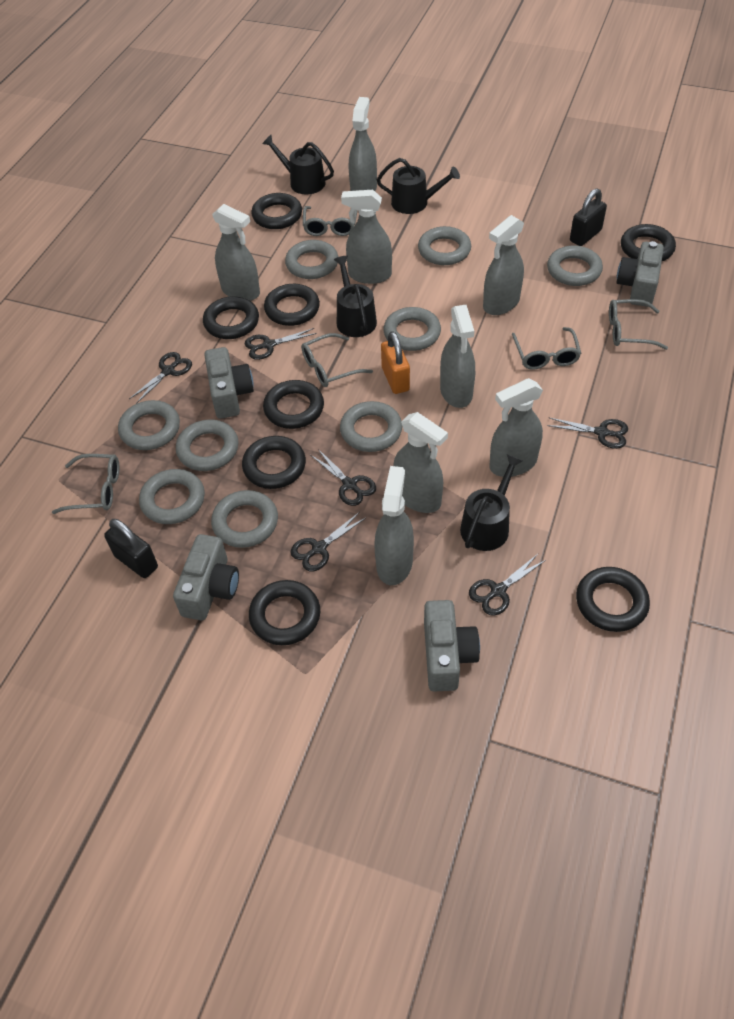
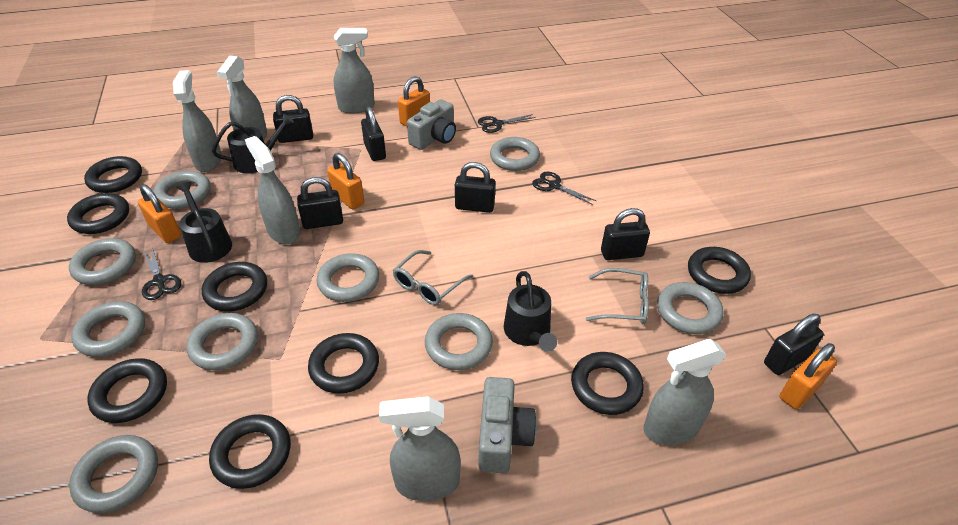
black padlock: 2 -> 6
black scissors: 6 -> 3
black watering can: 4 -> 3
grey camera: 4 -> 2
grey glasses: 5 -> 2
grey spray bottle: 8 -> 6
orange padlock: 1 -> 4

